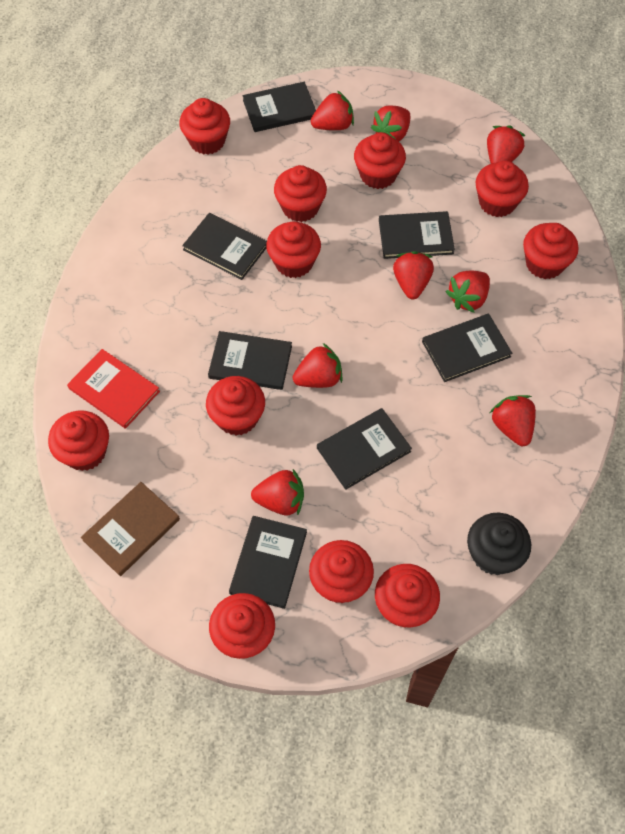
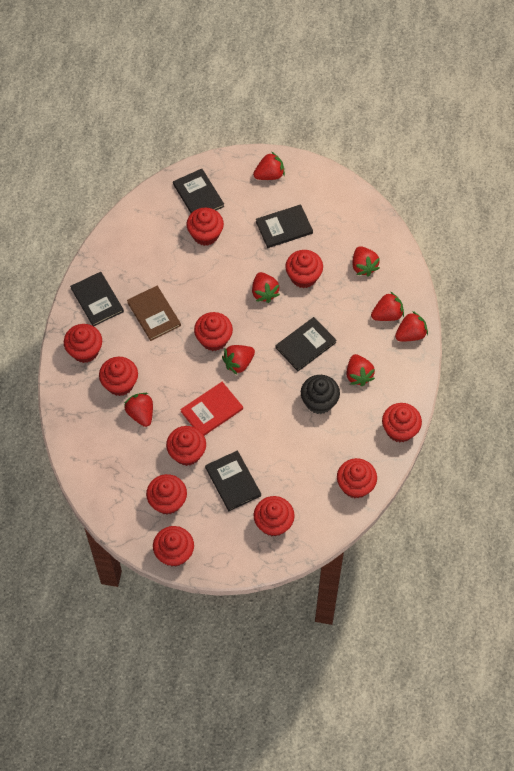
black book: 7 -> 5

